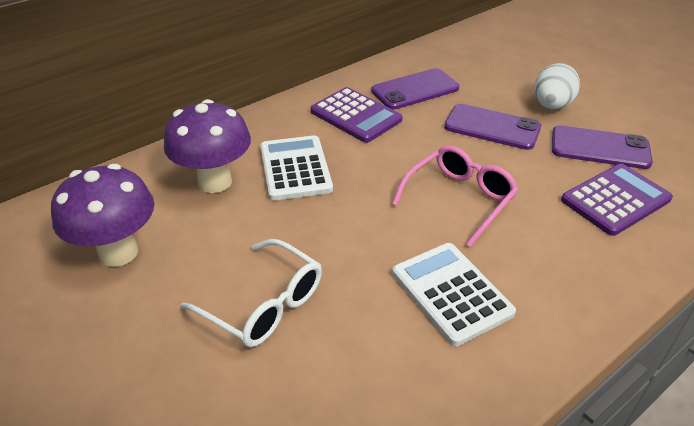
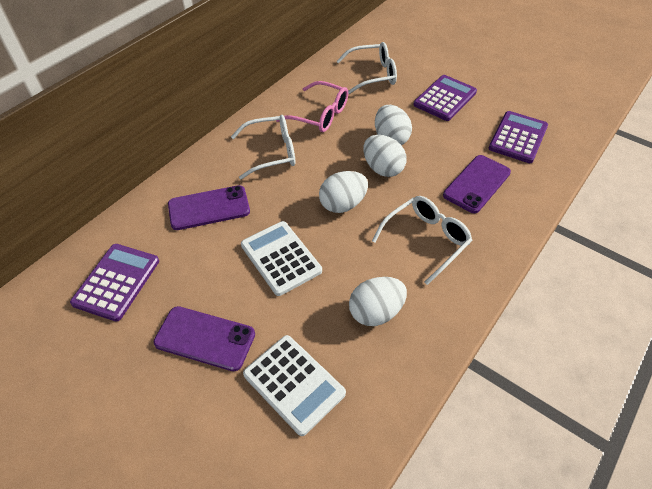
purple calculator: 2 -> 3
purple mushroom: 2 -> 0
white egg: 1 -> 4
white glasses: 1 -> 3

